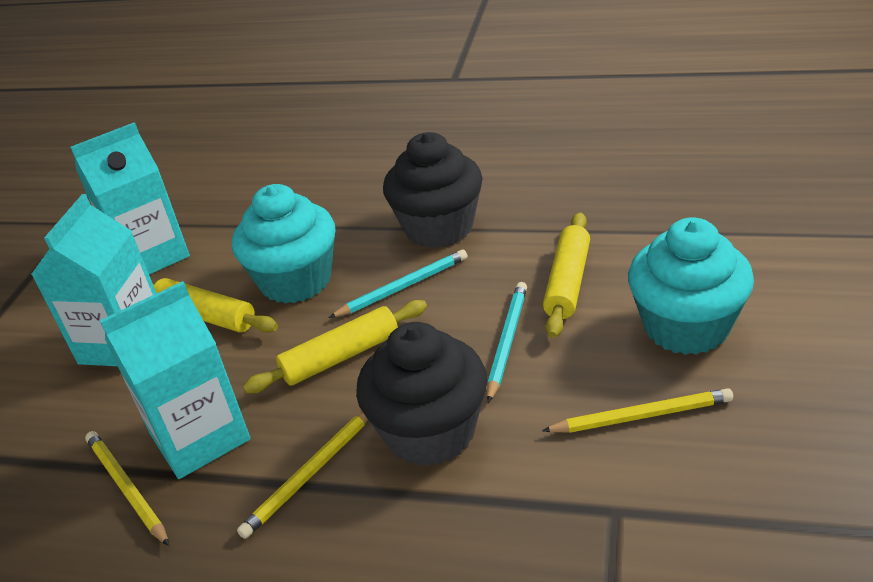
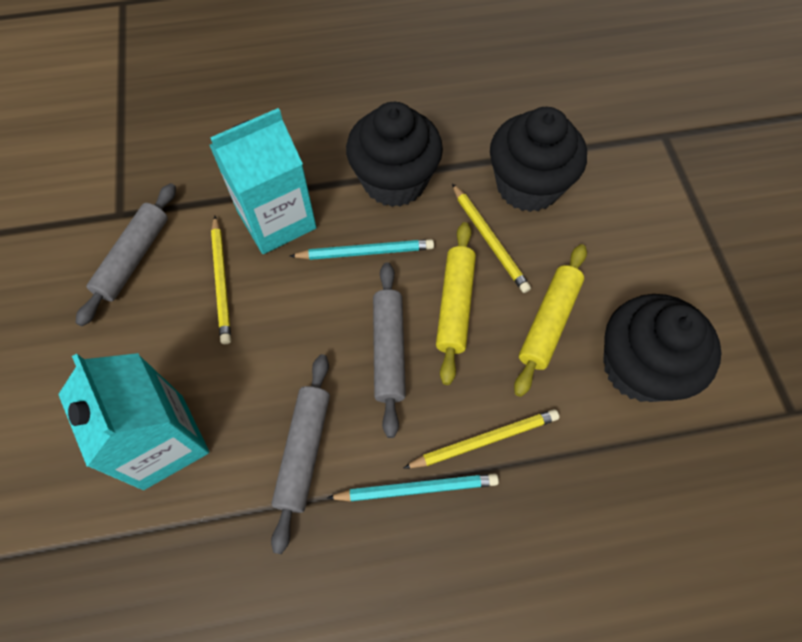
black cupcake: 2 -> 3
grey rolling pin: 0 -> 3
turquoise carton: 3 -> 2
turquoise cupcake: 2 -> 0
yellow rolling pin: 3 -> 2

